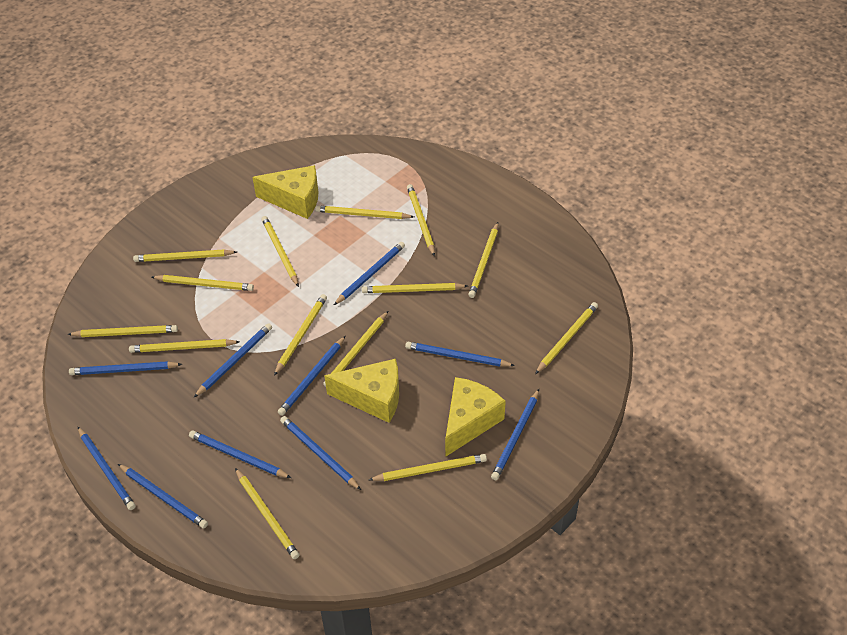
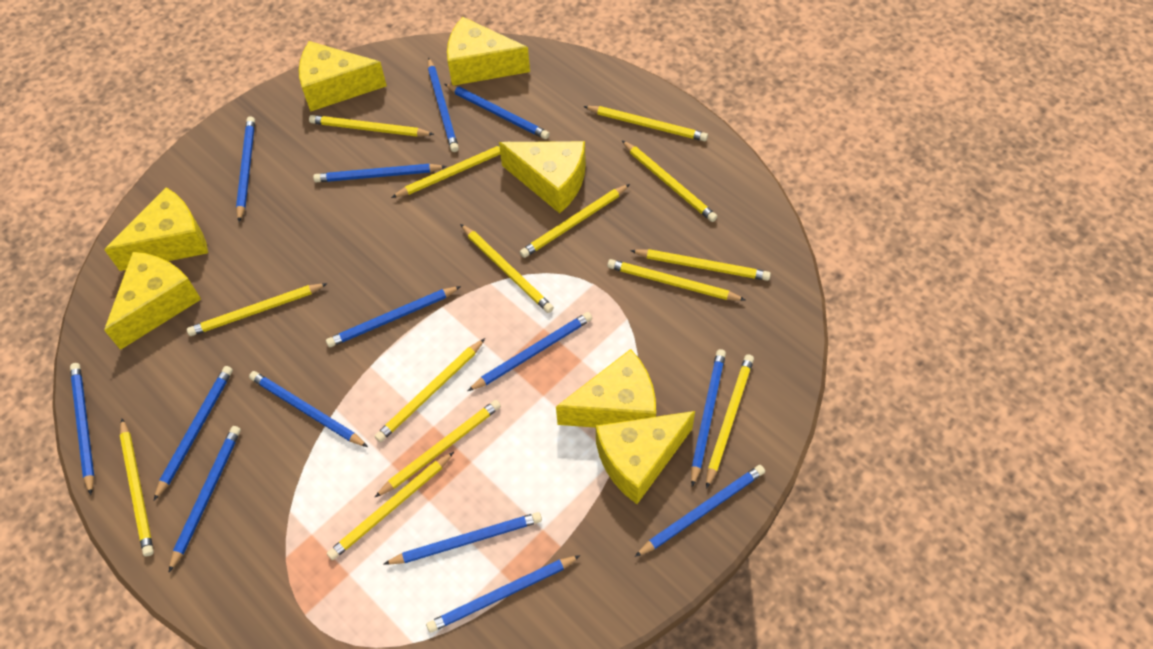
blue pencil: 10 -> 14
yellow cheese: 3 -> 7

